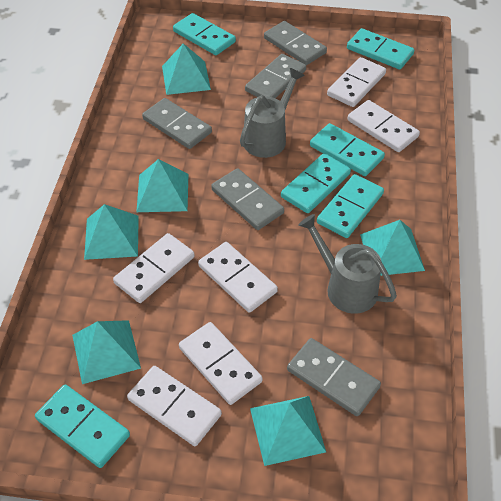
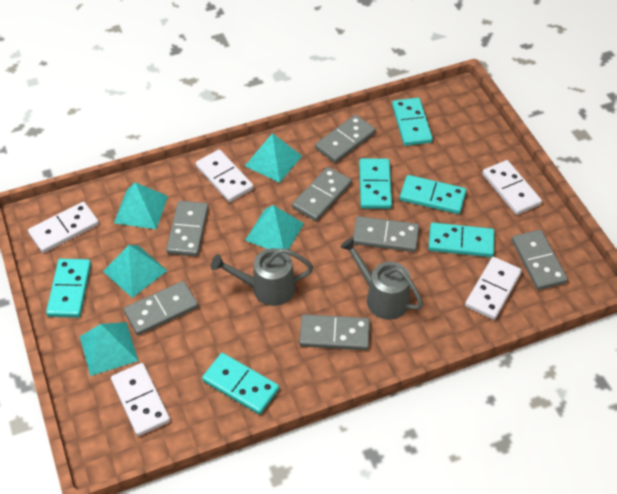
grey domino: 5 -> 7
turquoise pyramid: 6 -> 5
white domino: 6 -> 5

